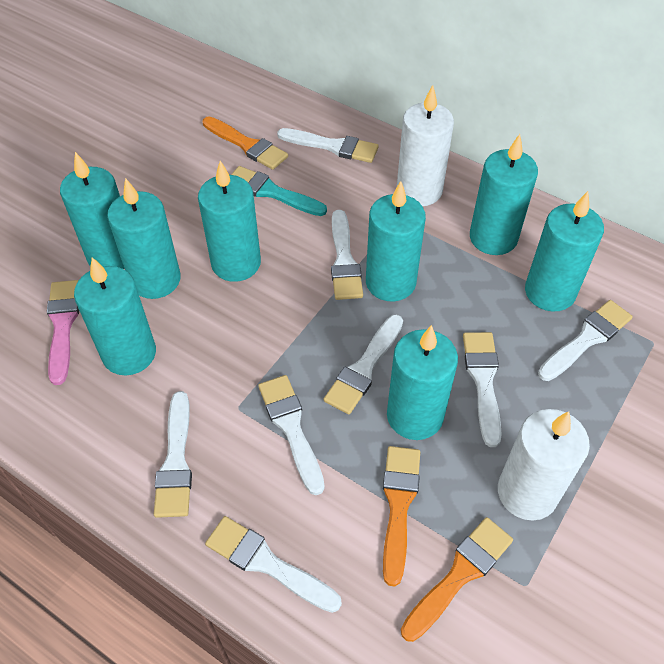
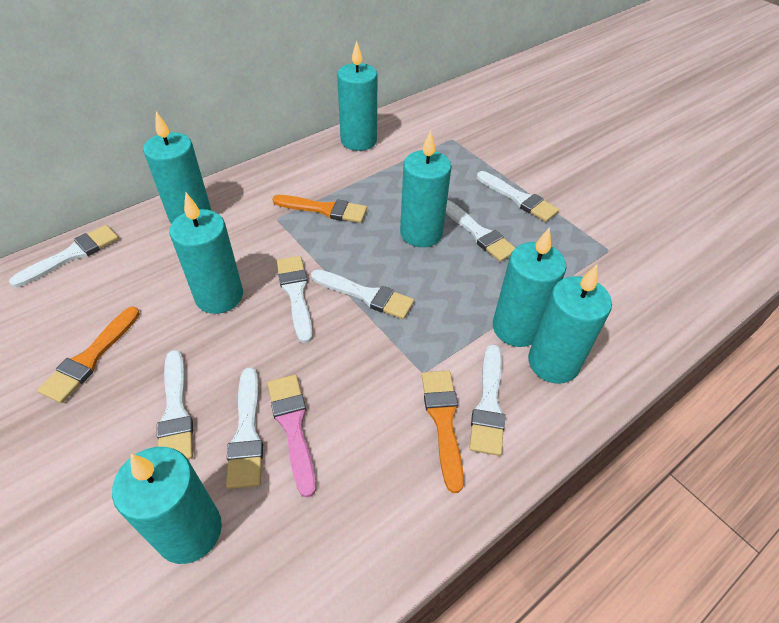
turquoise brush: 1 -> 0
turquoise candle: 8 -> 7
white candle: 2 -> 0

